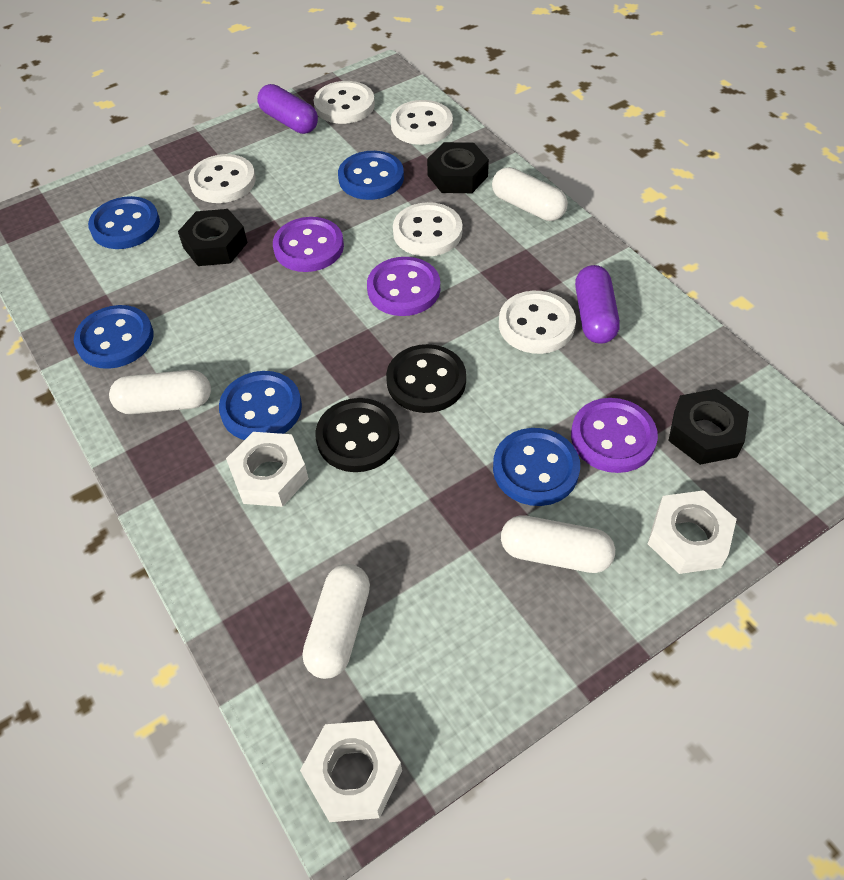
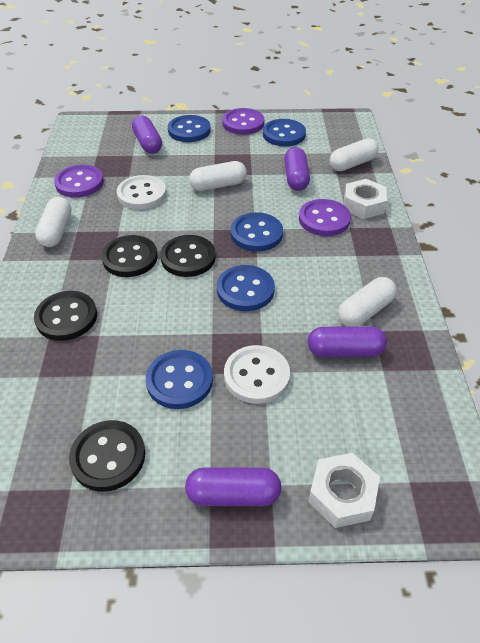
black button: 2 -> 4
black nut: 3 -> 0
purple capsule: 2 -> 4
white button: 5 -> 2
white nut: 3 -> 2

